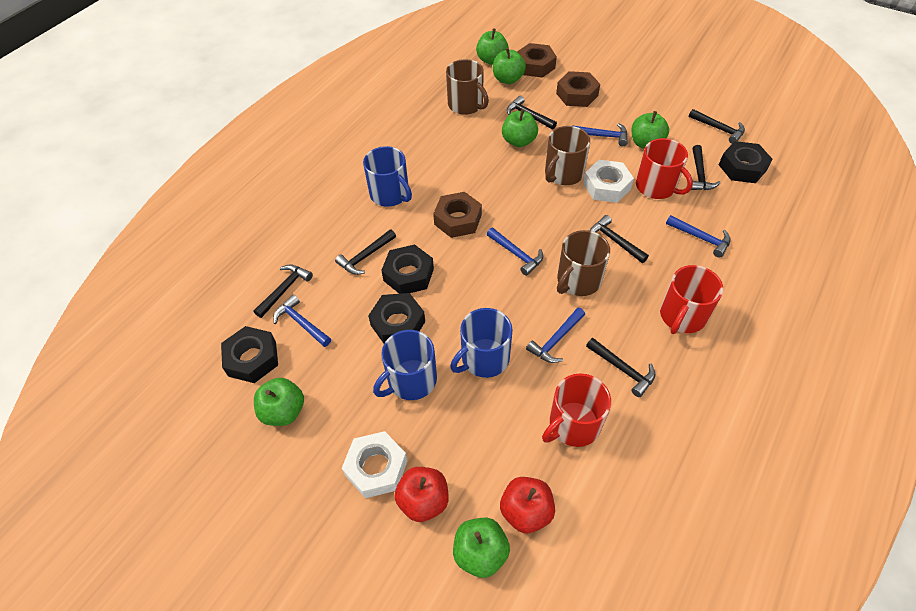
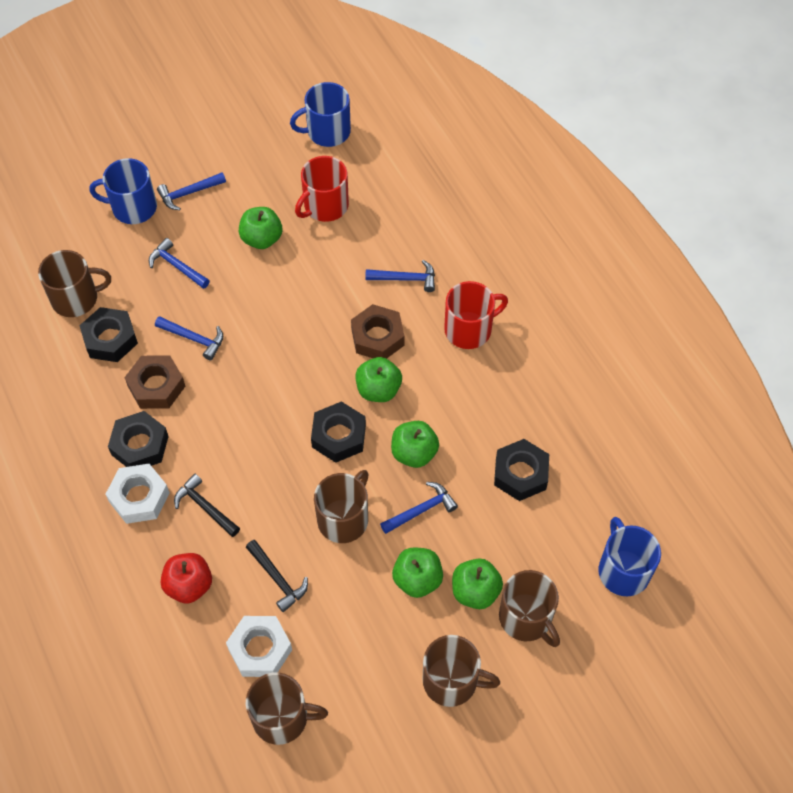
black hammer: 7 -> 2
brown mug: 3 -> 5
brown nut: 3 -> 2
green apple: 6 -> 5
red apple: 2 -> 1
red mug: 3 -> 2

